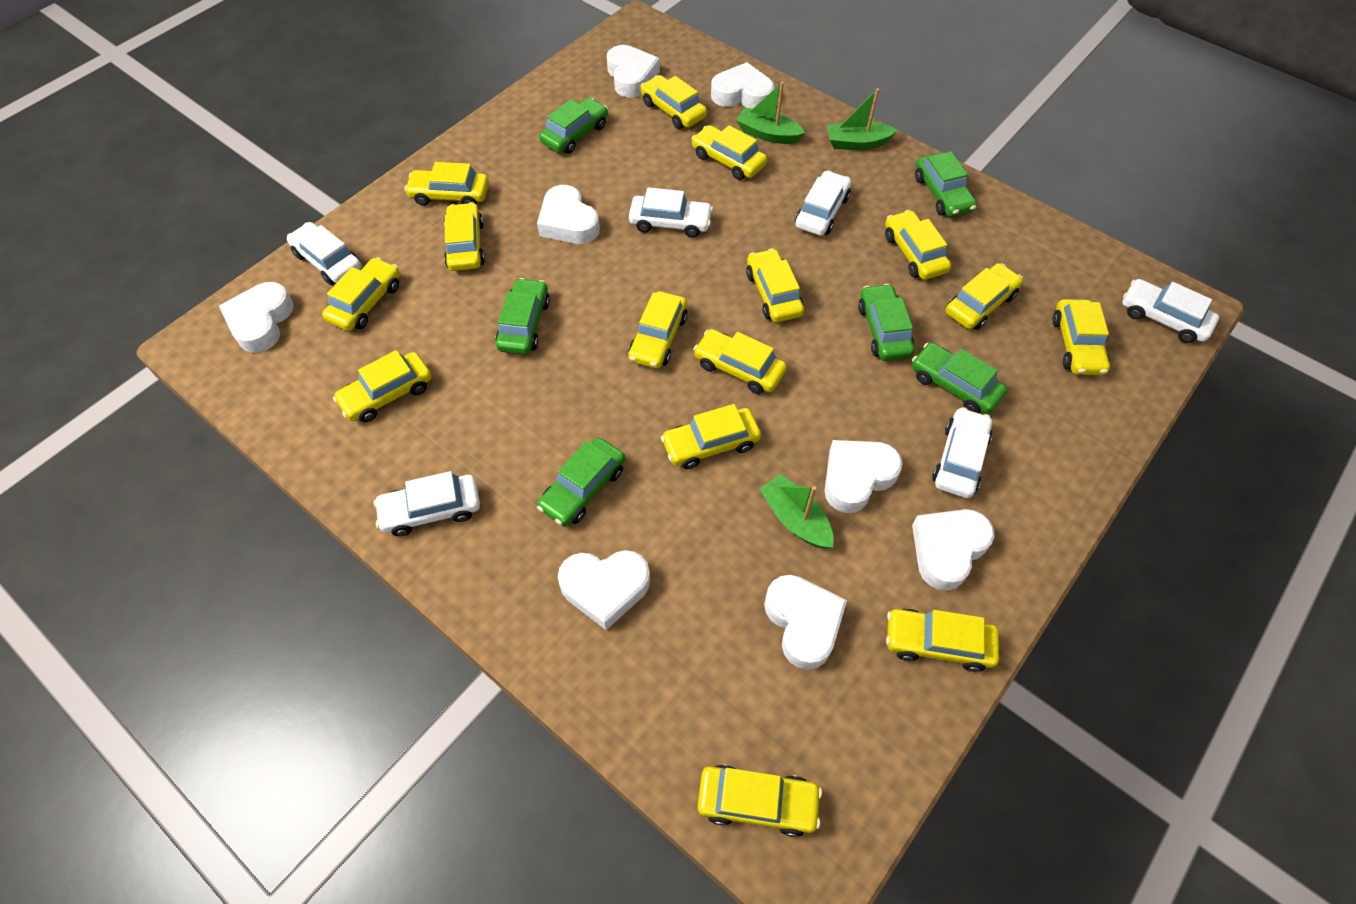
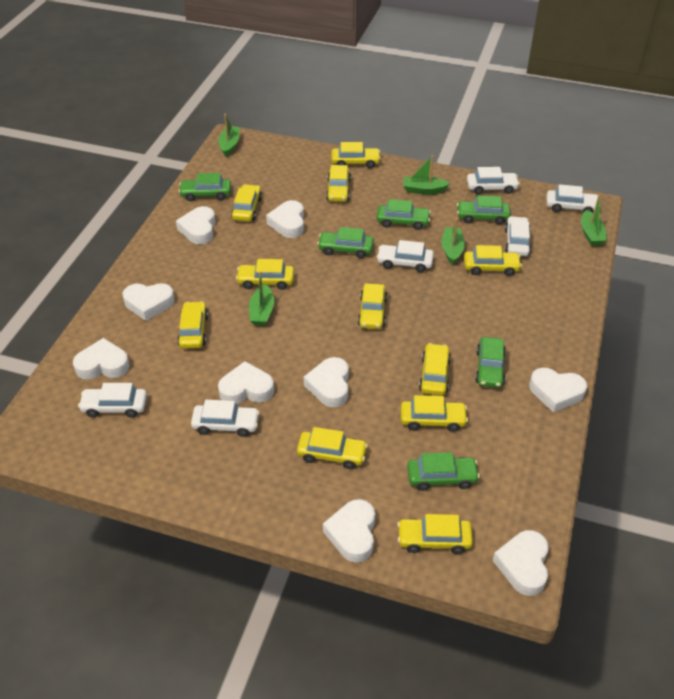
green boat: 3 -> 5
white heart: 8 -> 9
yellow car: 15 -> 11

